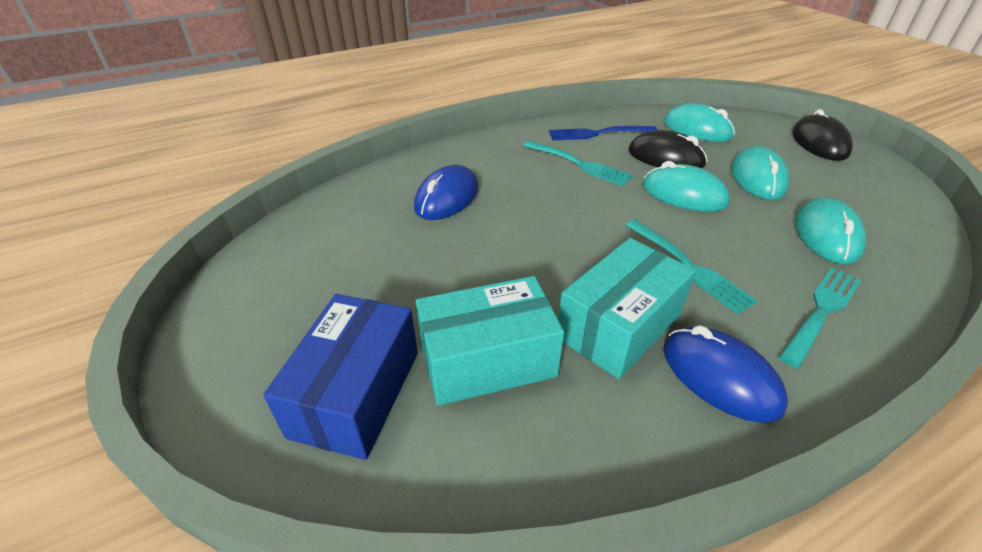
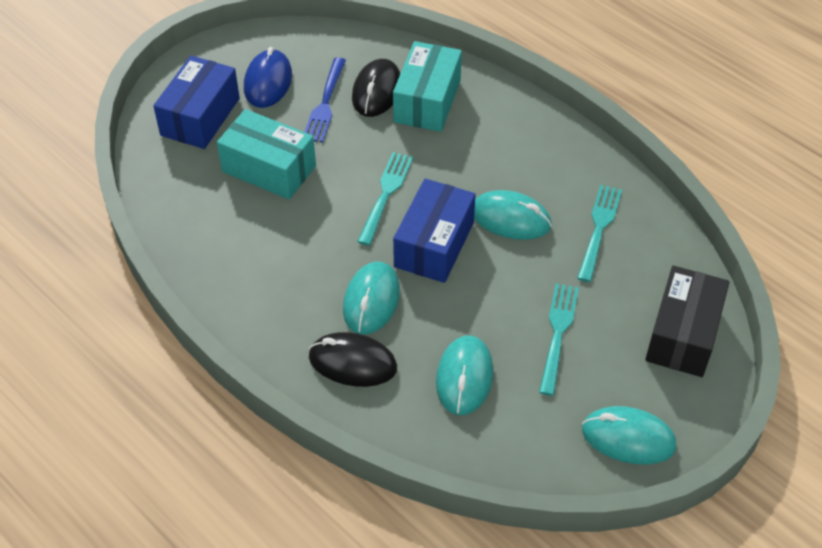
black box: 0 -> 1
blue box: 1 -> 2
blue mouse: 2 -> 1

